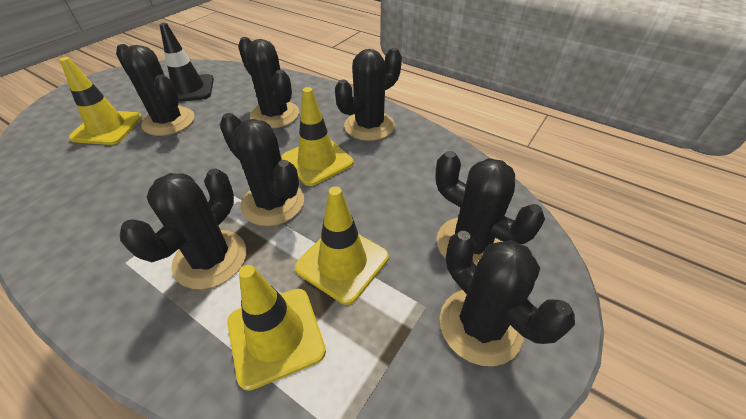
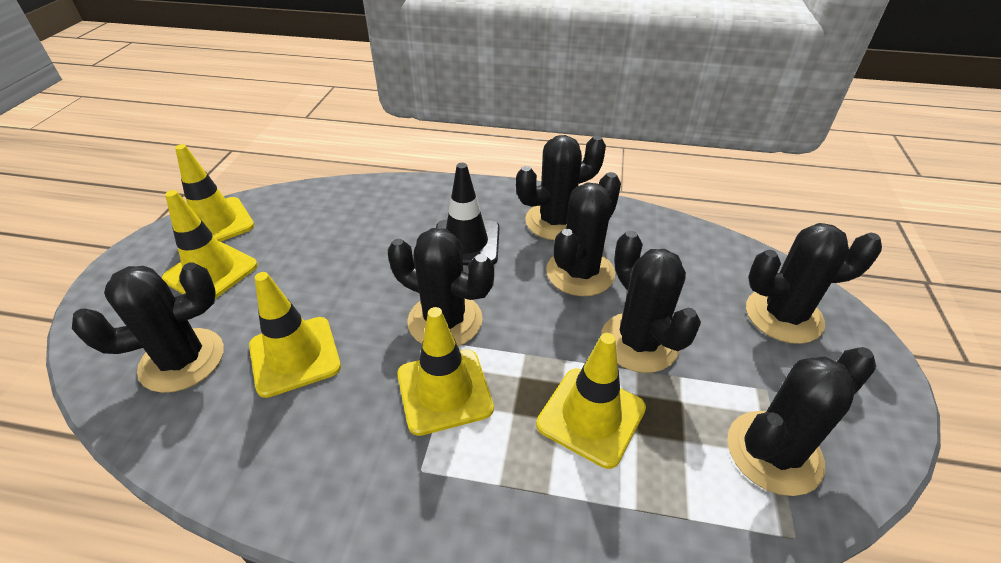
yellow traffic cone: 4 -> 5

